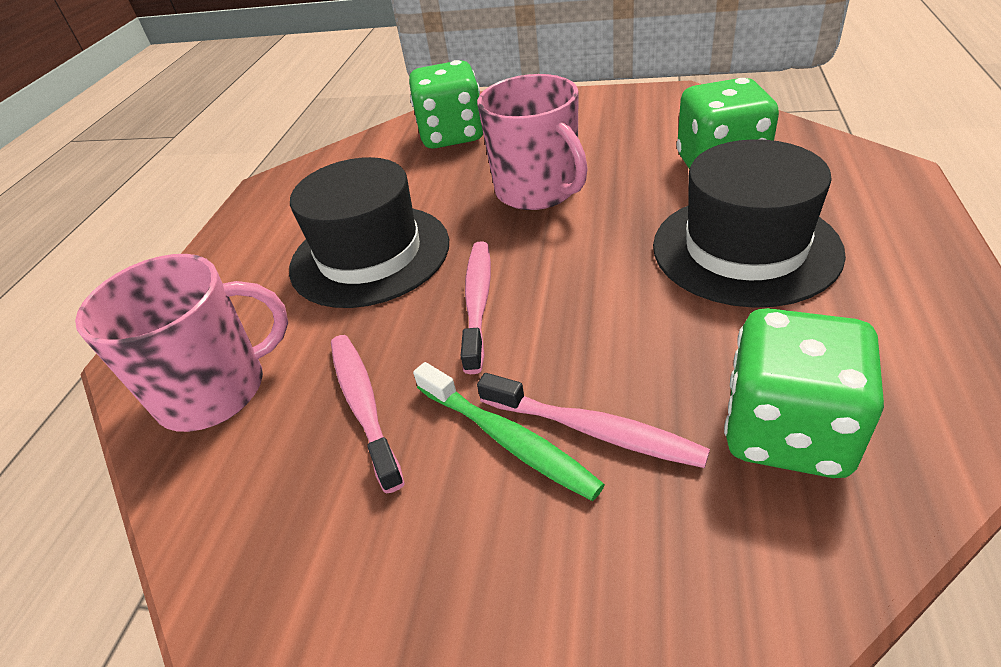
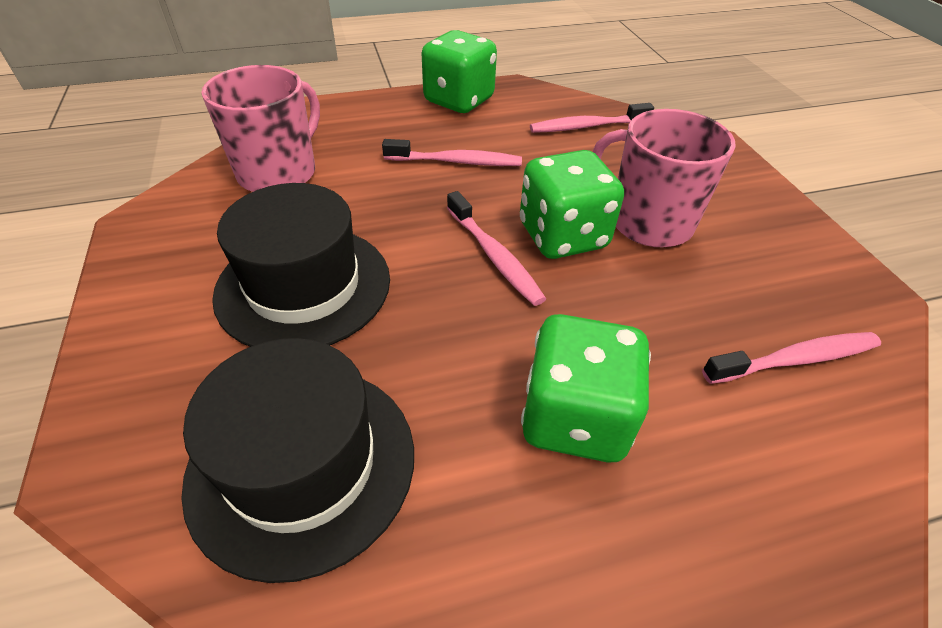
green toothbrush: 1 -> 0
pink toothbrush: 3 -> 4

